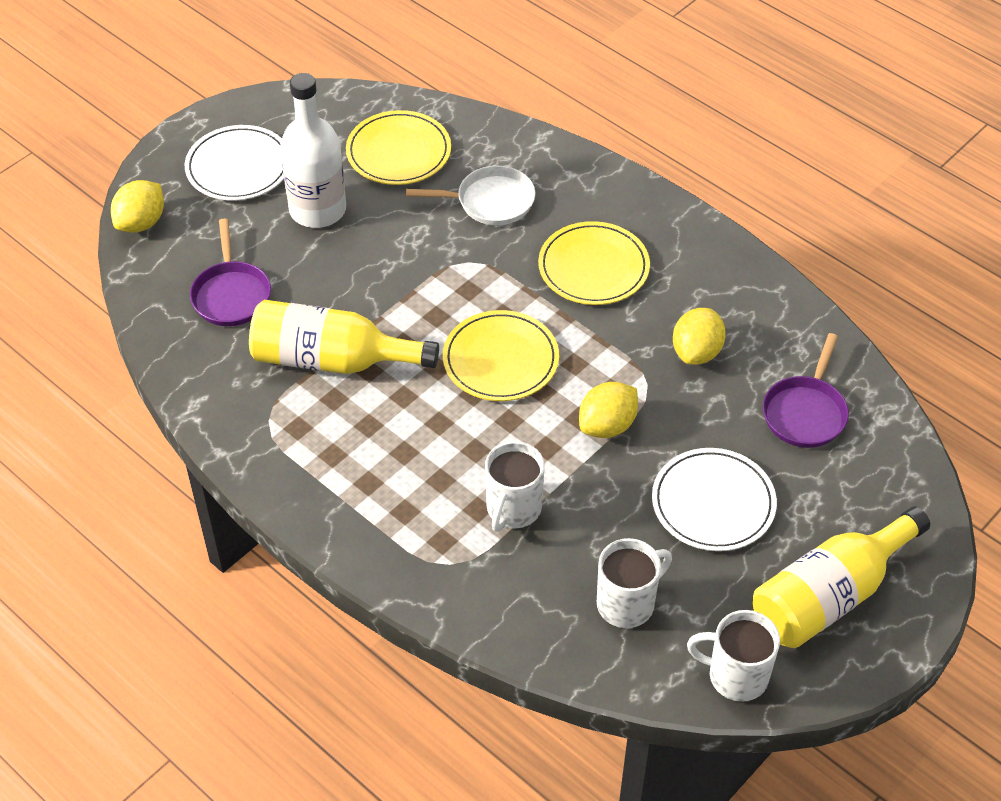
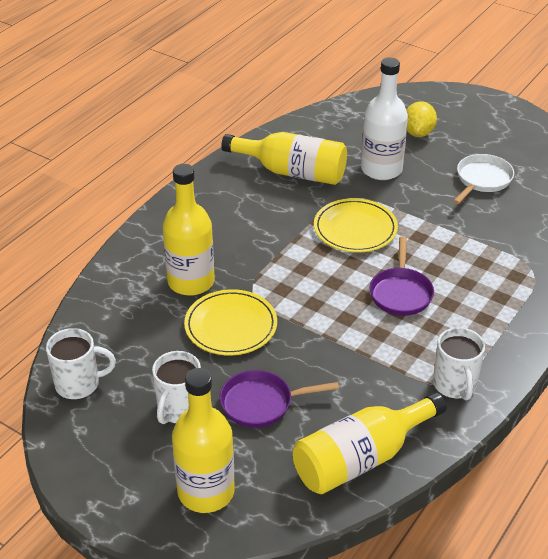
white plate: 2 -> 0
yellow bottle: 2 -> 4
yellow lemon: 3 -> 1
yellow plate: 3 -> 2

